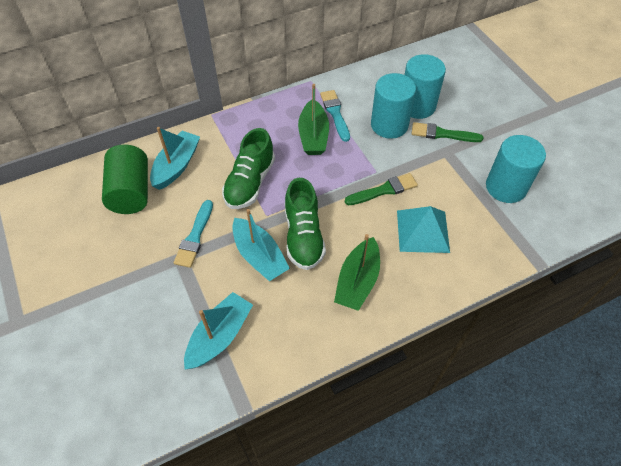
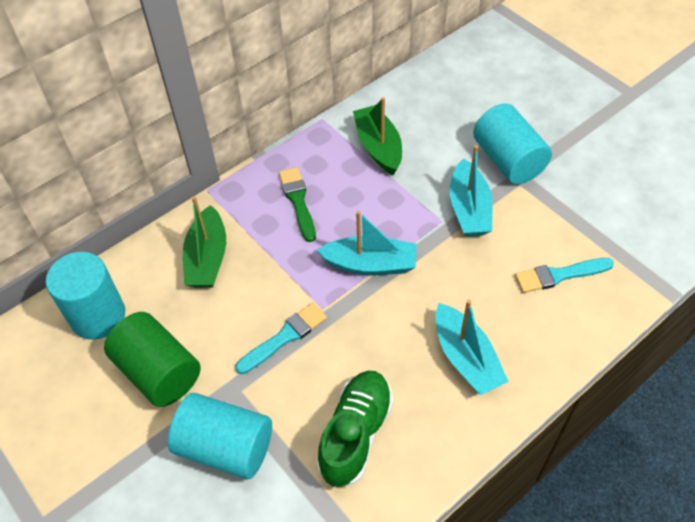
green brush: 2 -> 1
green shoe: 2 -> 1
turquoise pyramid: 1 -> 0

